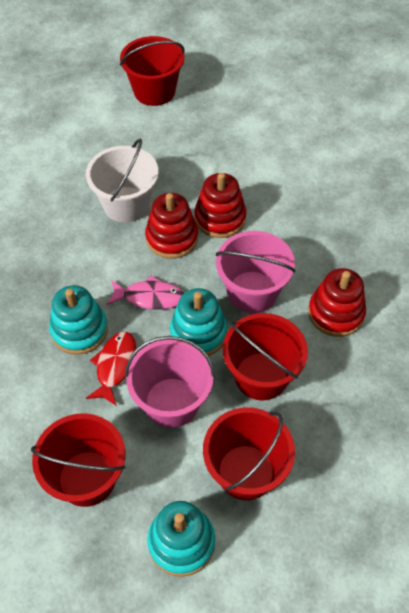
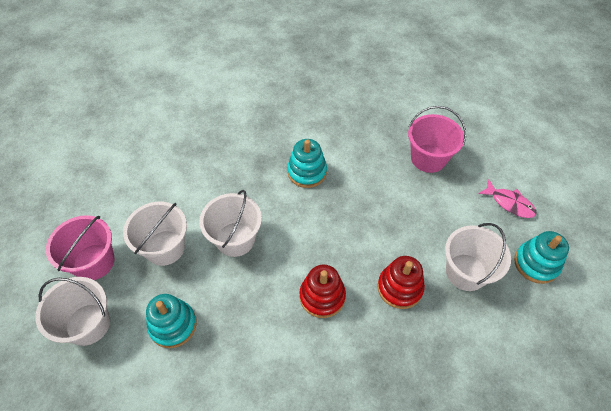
red bucket: 4 -> 0
red fish: 1 -> 0
red stacking toy: 3 -> 2
white bucket: 1 -> 4

